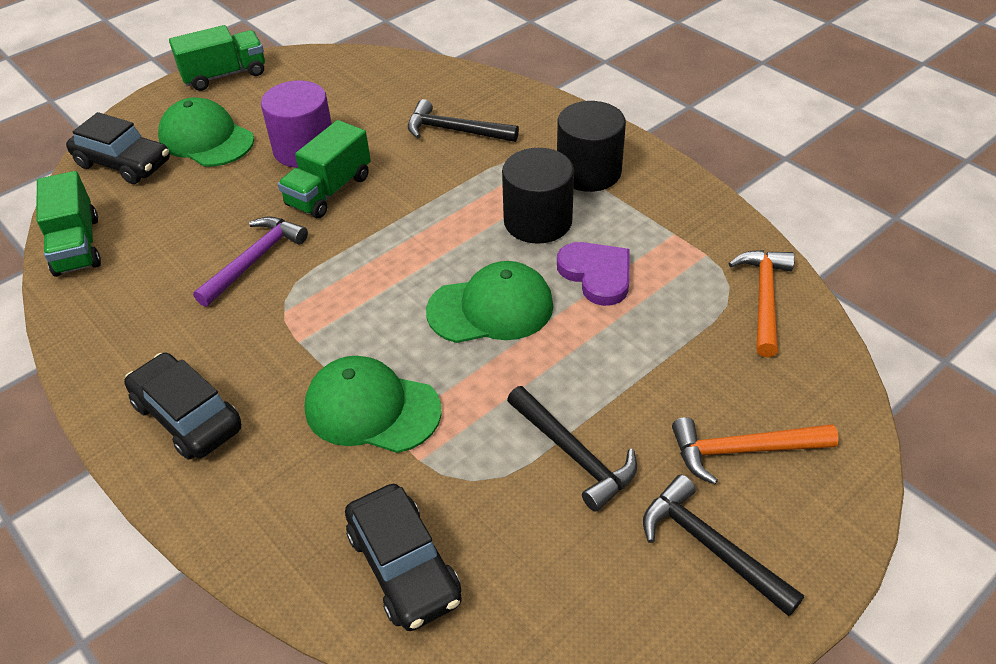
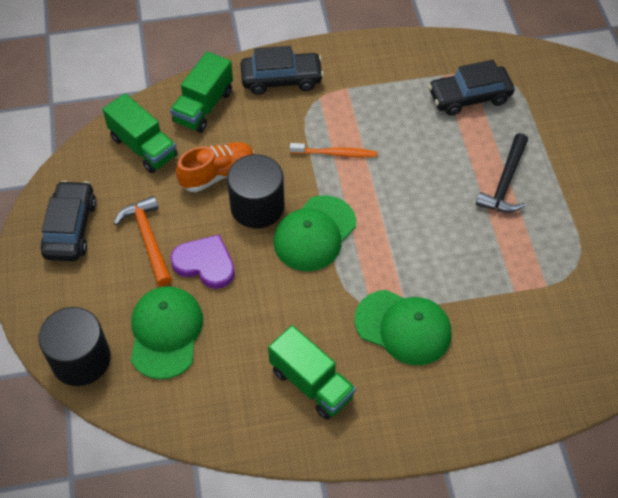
black hammer: 3 -> 1
orange hammer: 2 -> 1
orange shoe: 0 -> 1
orange toothbrush: 0 -> 1
purple cylinder: 1 -> 0
purple hammer: 1 -> 0

